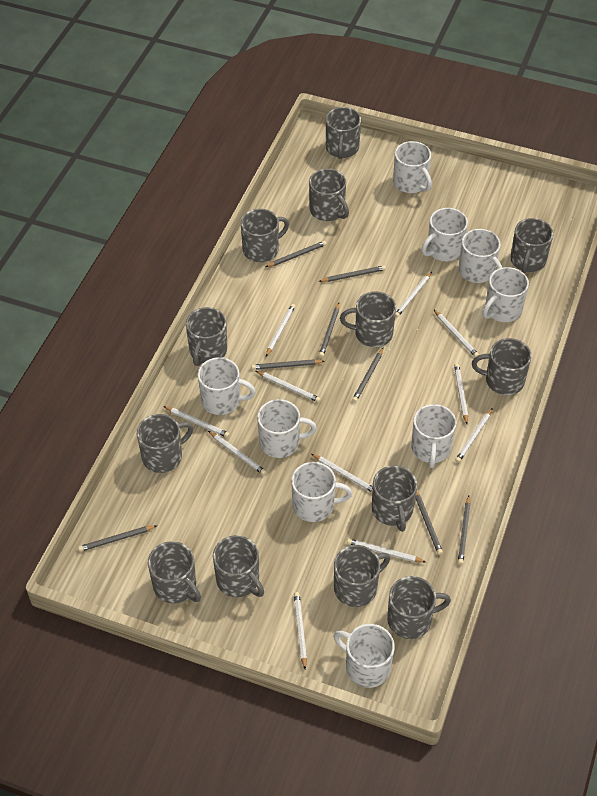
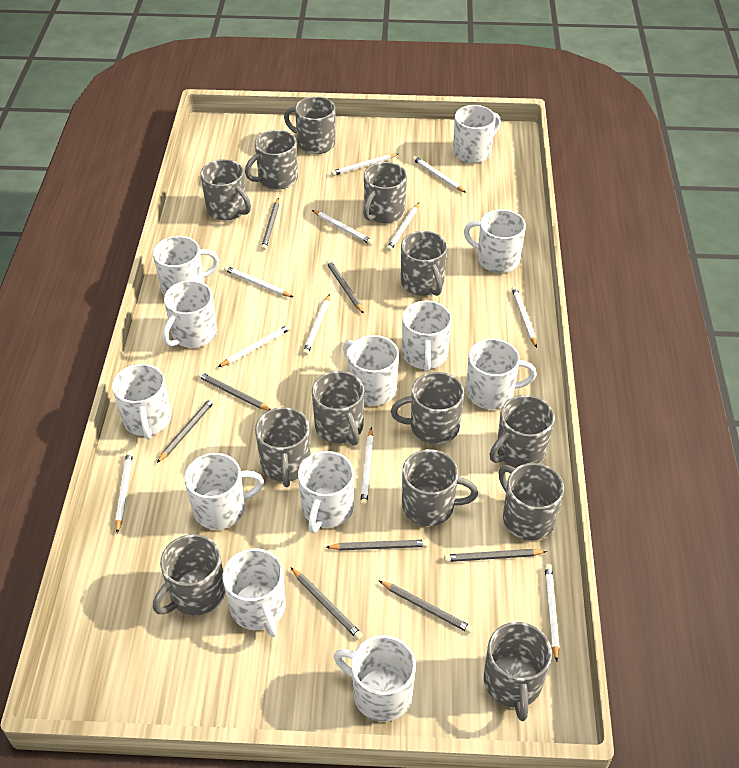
white mug: 9 -> 12

